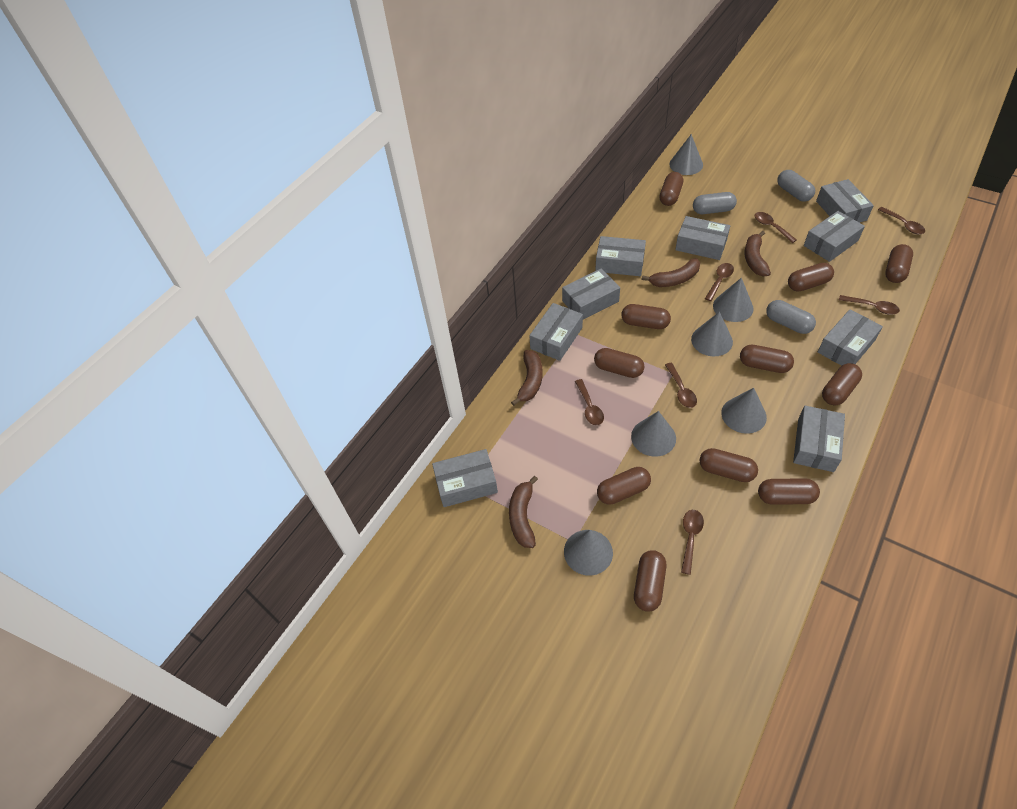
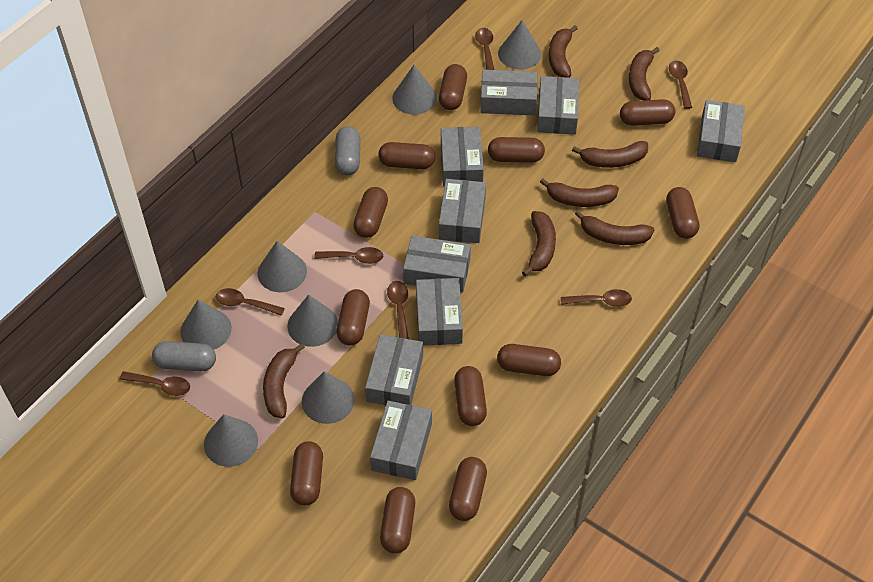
brown banana: 4 -> 7
brown capsule: 11 -> 12
grey capsule: 3 -> 2
grey cone: 6 -> 7

